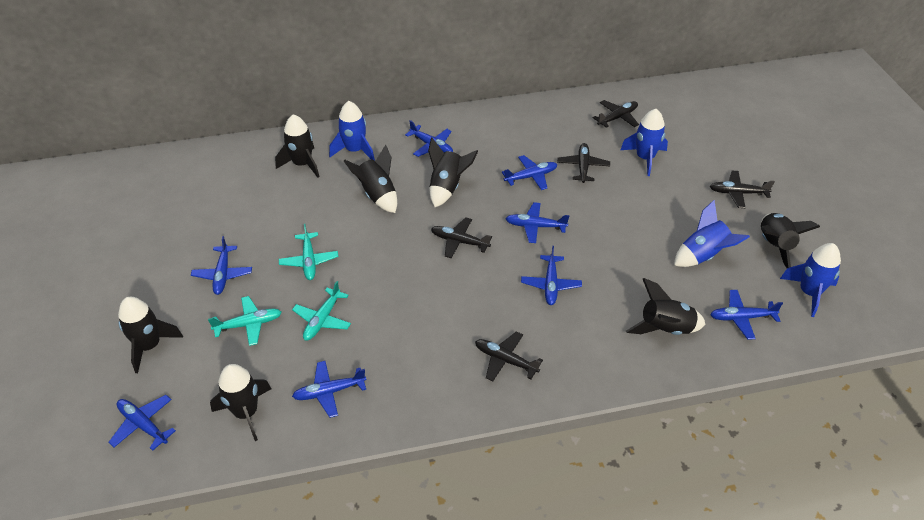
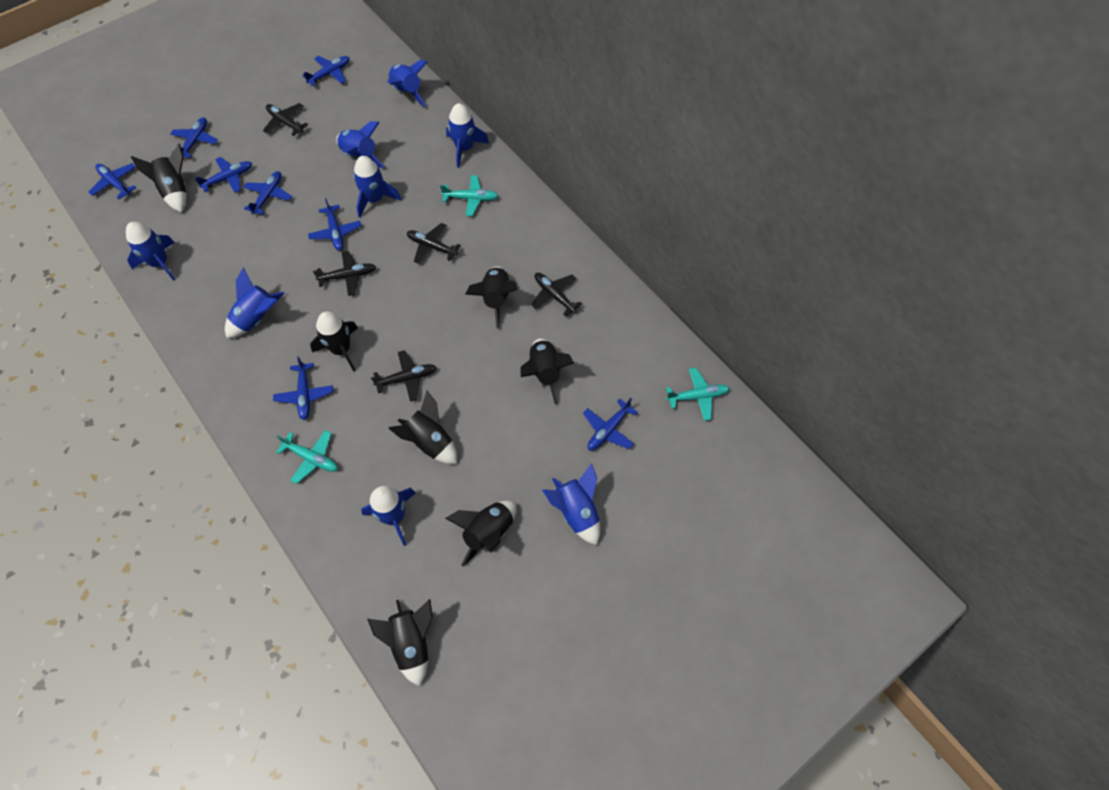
blue rocket: 4 -> 8

